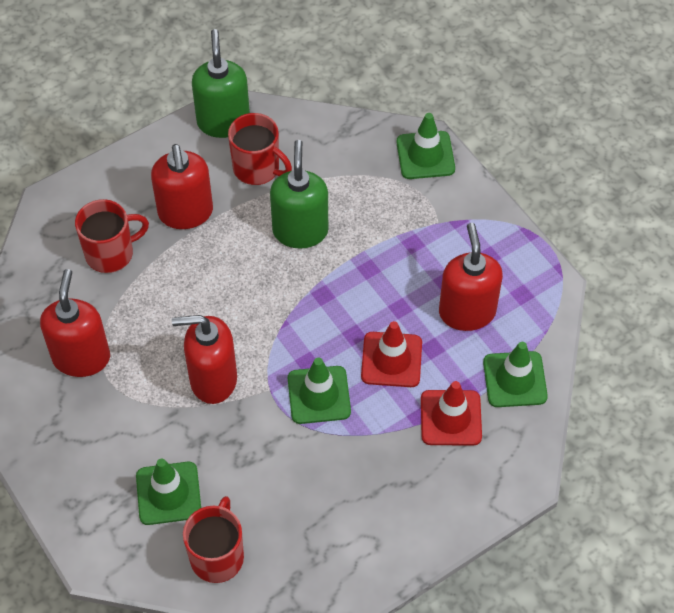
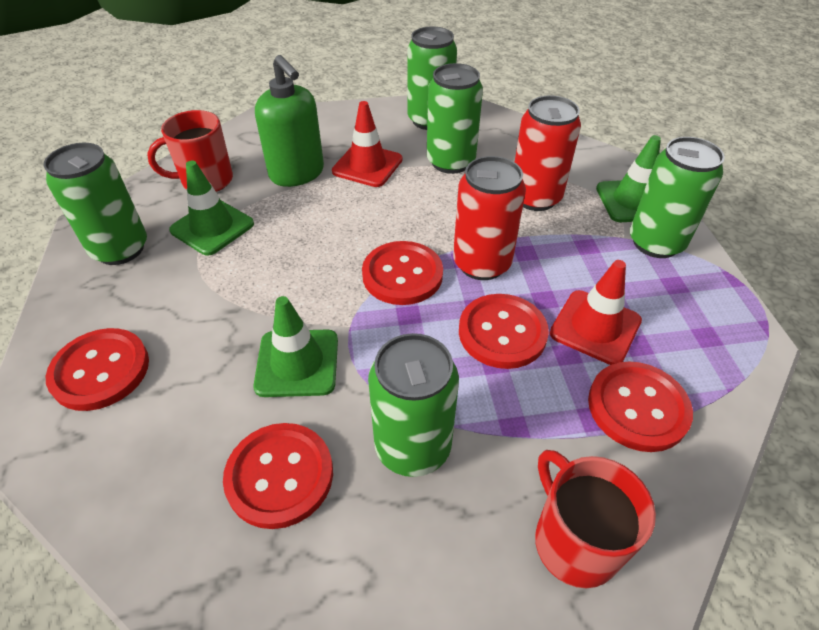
green can: 0 -> 5
green soap dispenser: 2 -> 1
green traffic cone: 4 -> 3
red button: 0 -> 5
red can: 0 -> 2
red mug: 3 -> 2
red soap dispenser: 4 -> 0

